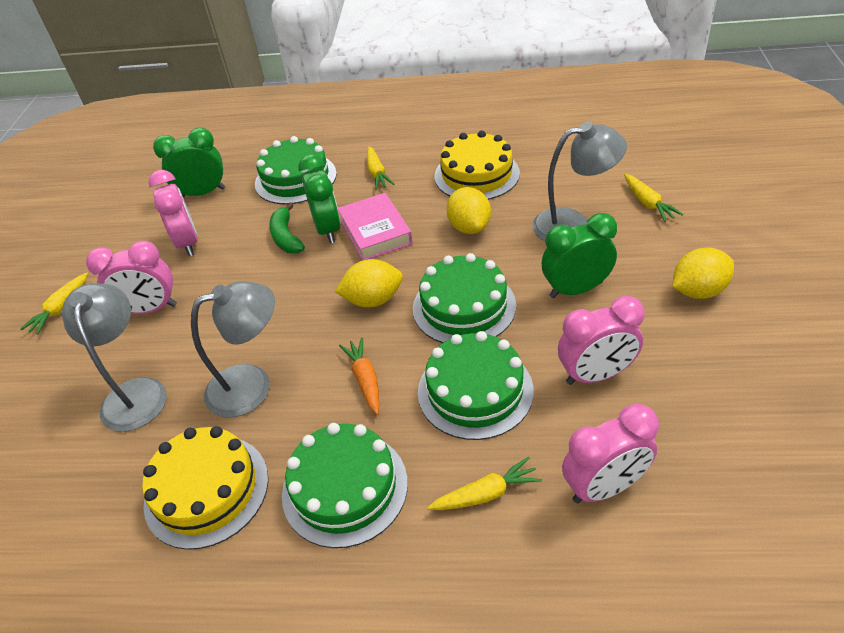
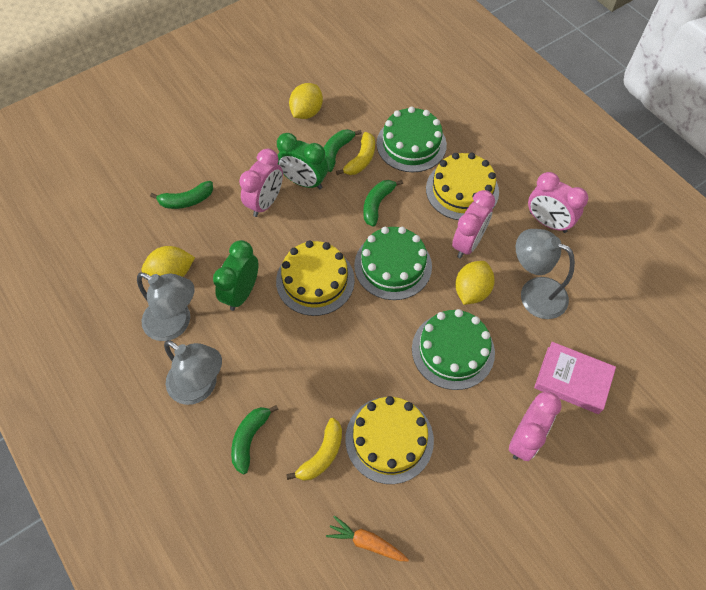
green banana: 1 -> 4
green cake: 4 -> 3
green clock: 3 -> 2
yellow banana: 0 -> 2
yellow cake: 2 -> 3
yellow carrot: 4 -> 0

